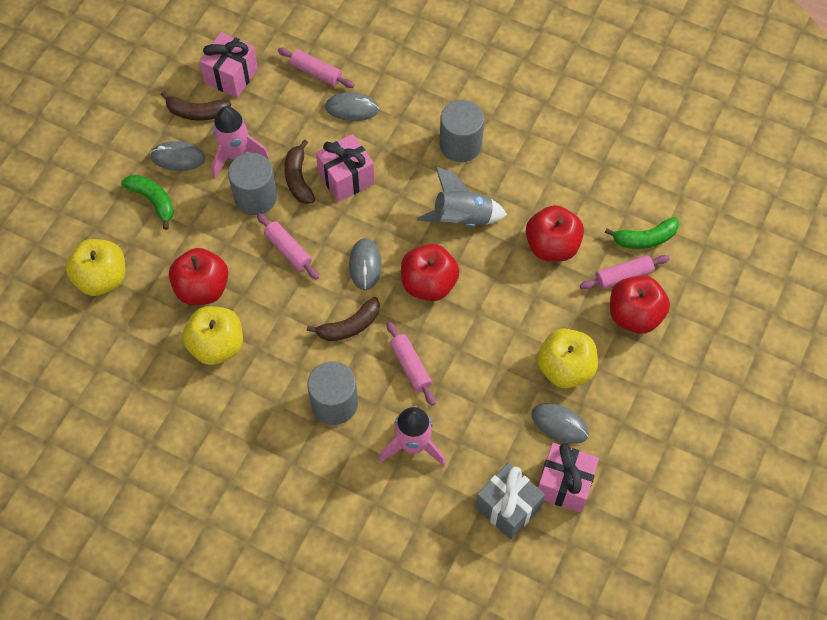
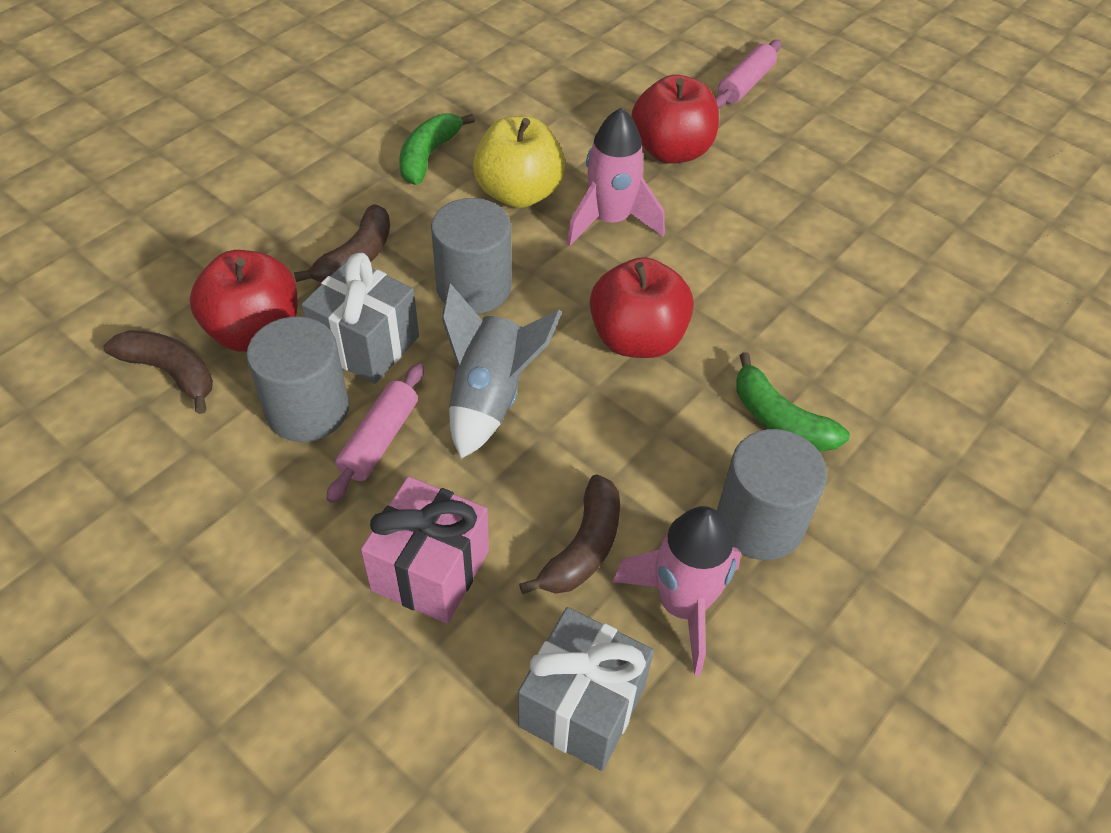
grey gift: 1 -> 2
grey mouse: 4 -> 0
pink gift: 3 -> 1
pink rolling pin: 4 -> 2
red apple: 4 -> 3
yellow apple: 3 -> 1

